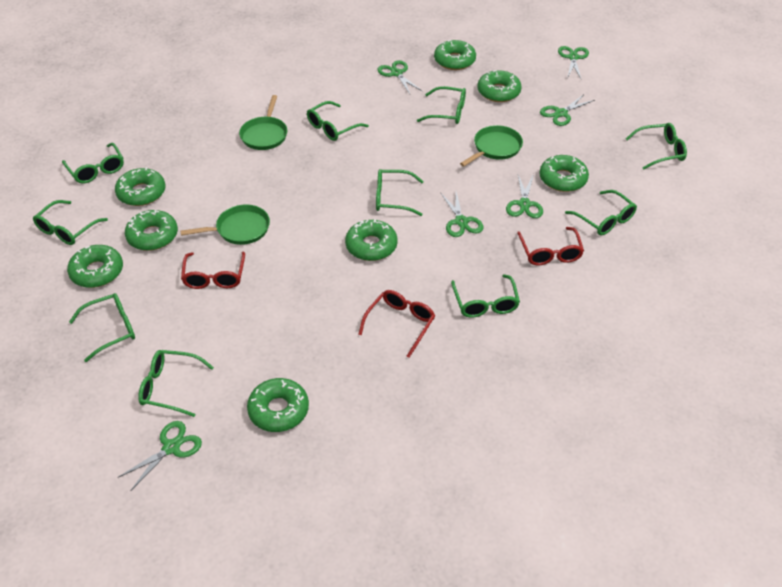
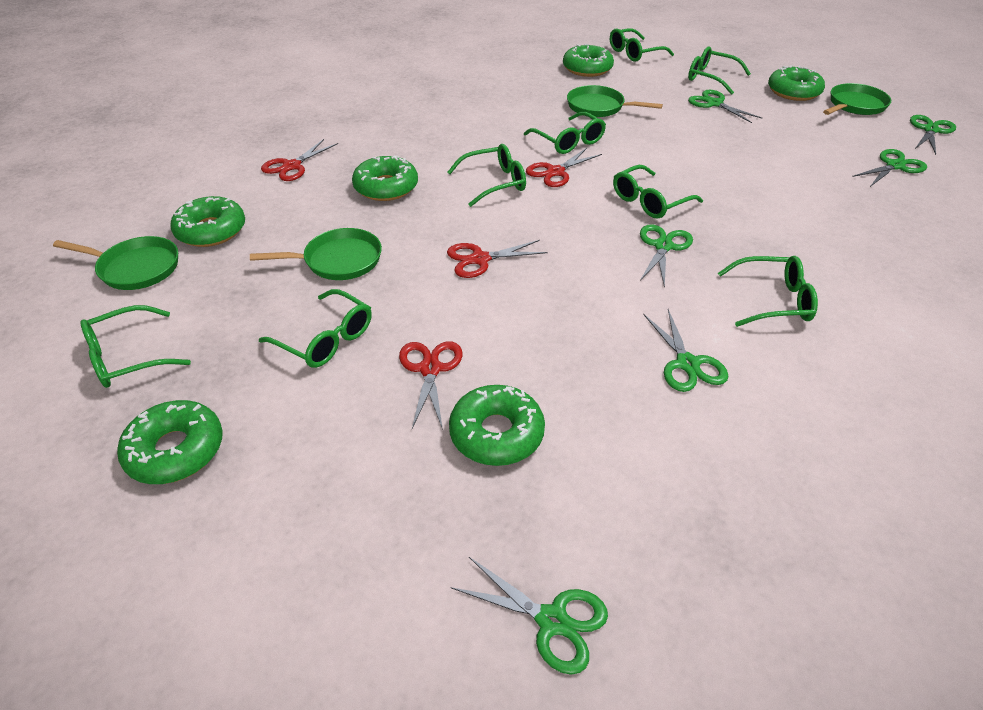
green donut: 8 -> 6
green glasses: 10 -> 8
green pan: 3 -> 4
red glasses: 3 -> 0
red scissors: 0 -> 4

